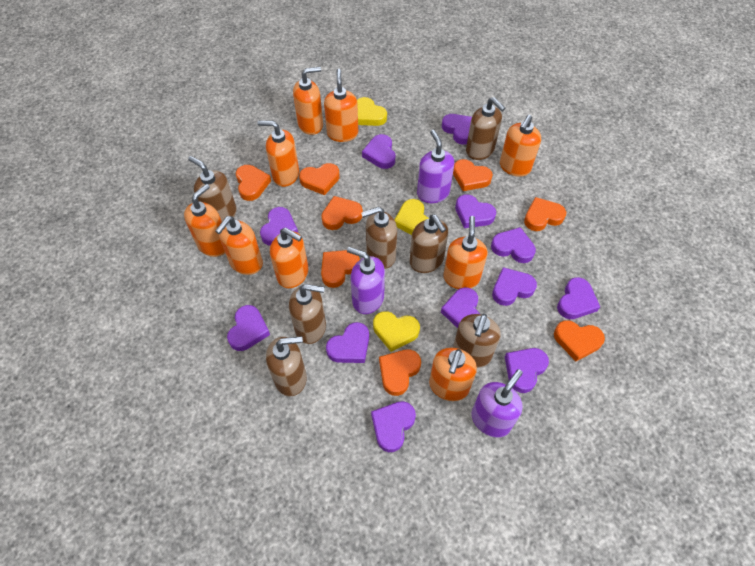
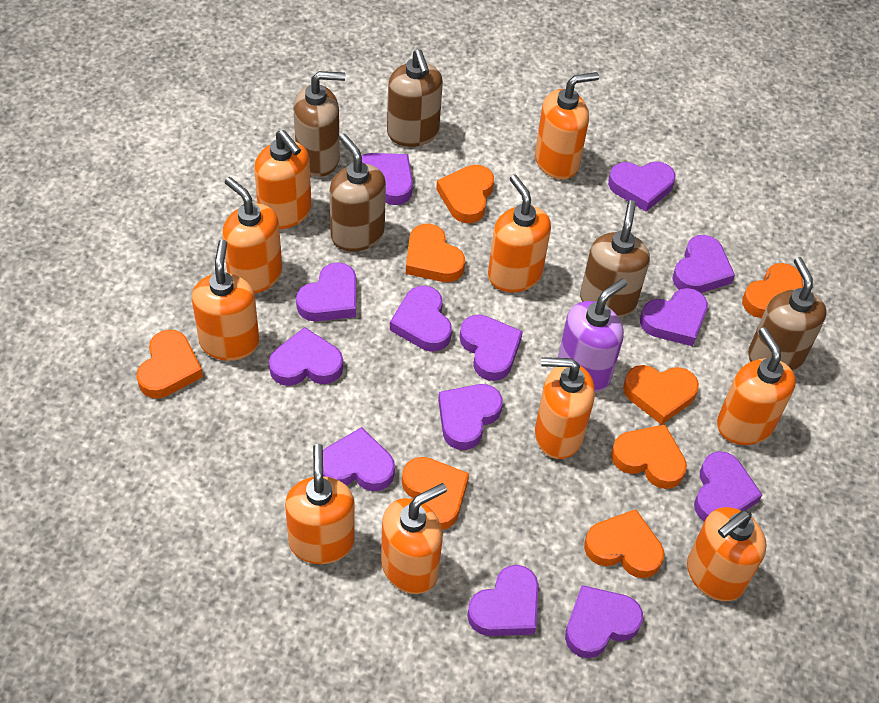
brown soap dispenser: 7 -> 5
orange soap dispenser: 9 -> 10
purple heart: 12 -> 13
purple soap dispenser: 3 -> 1
yellow heart: 3 -> 0

